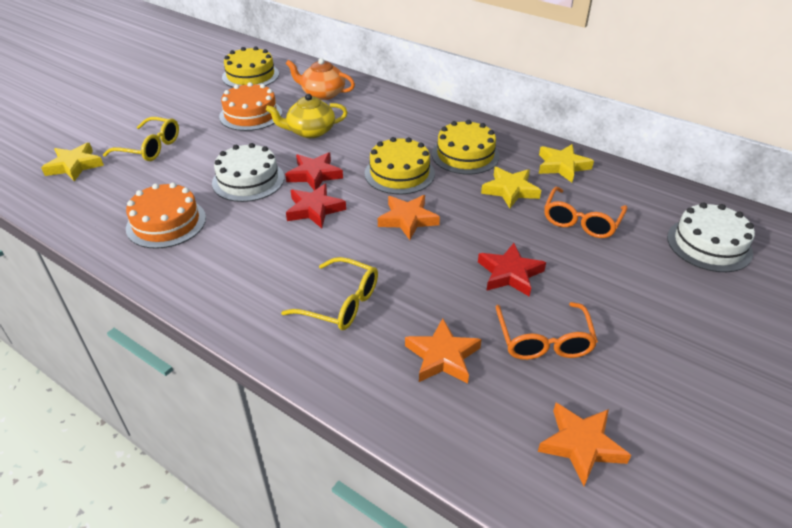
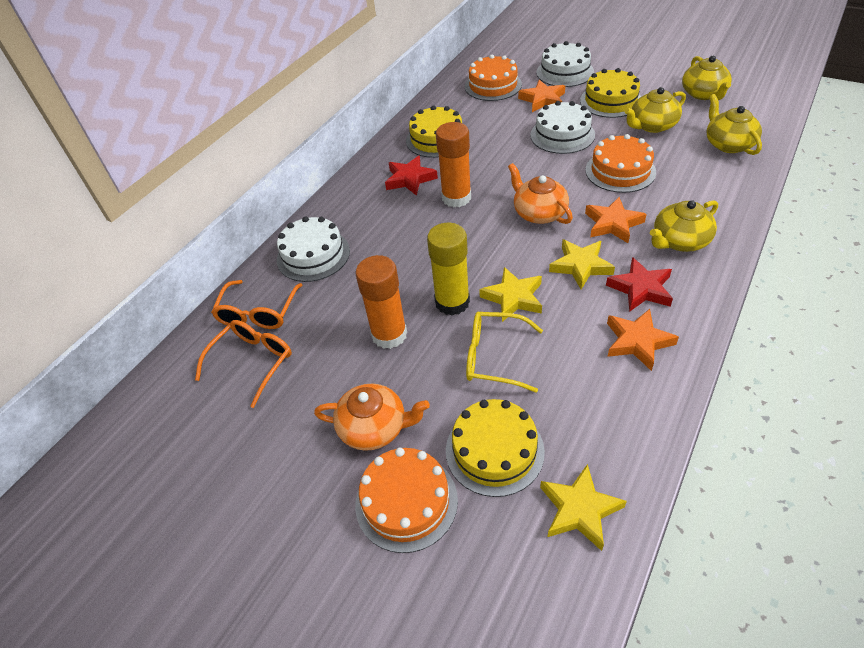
orange cake: 2 -> 3
orange glue stick: 0 -> 2
orange teapot: 1 -> 2
red star: 3 -> 2
white cake: 2 -> 3
yellow glasses: 2 -> 1
yellow glue stick: 0 -> 1
yellow teapot: 1 -> 4

